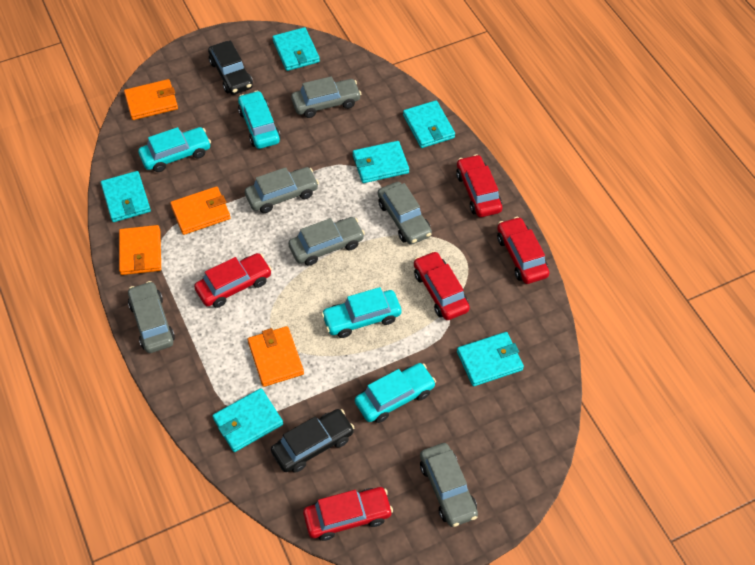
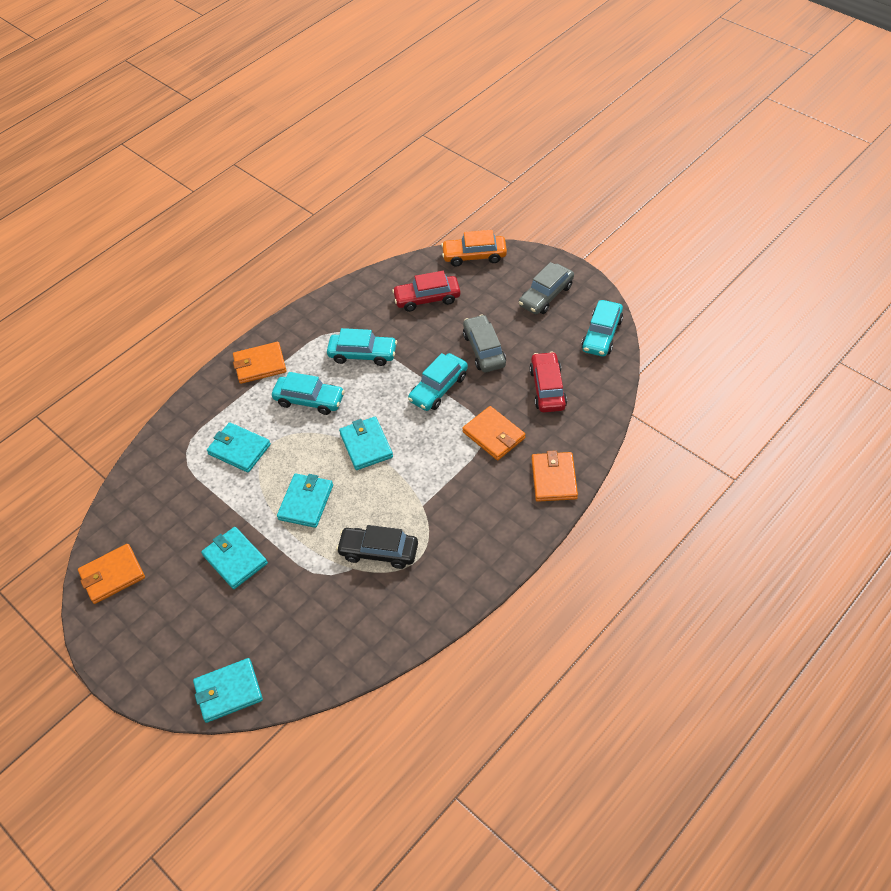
black car: 2 -> 1
grey car: 6 -> 2
orange car: 0 -> 1
red car: 5 -> 2
turquoise wallet: 6 -> 5

